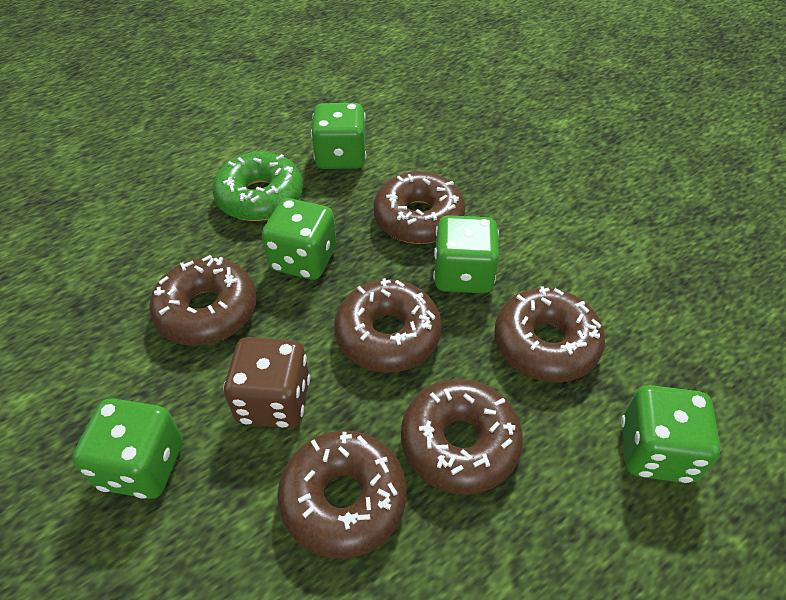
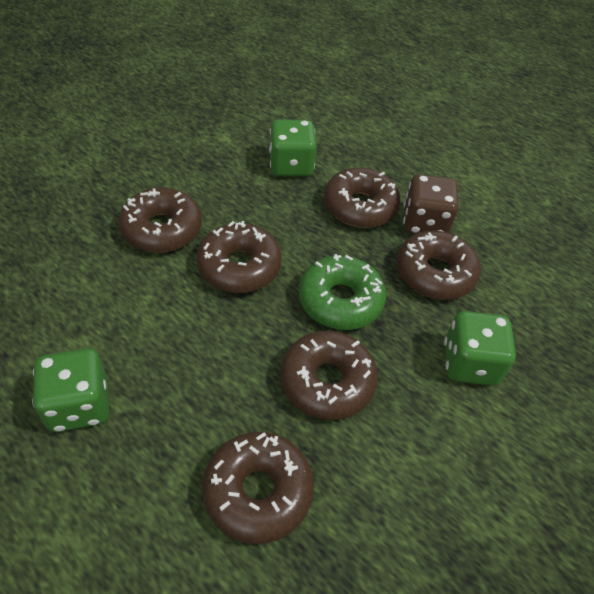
green dice: 5 -> 3

